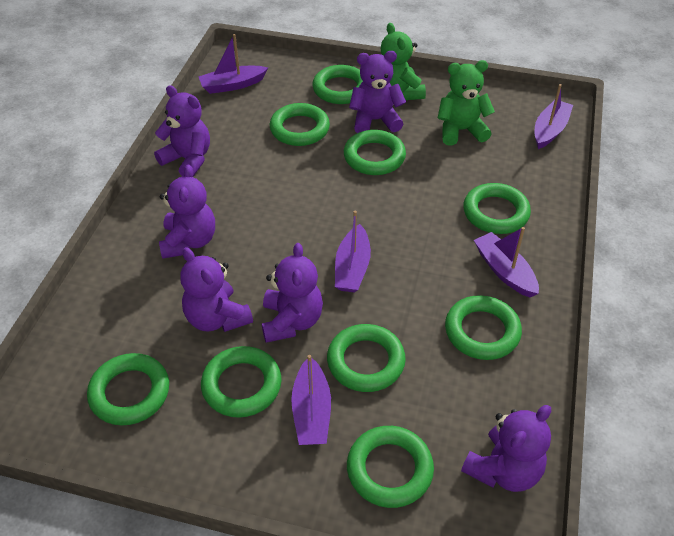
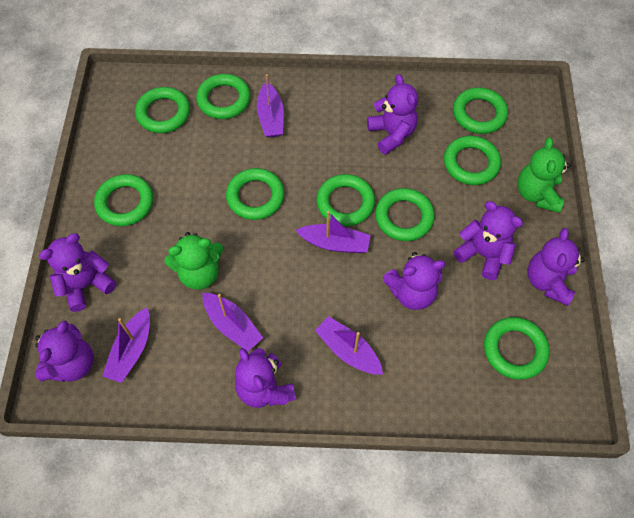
purple teddy bear: 6 -> 7

